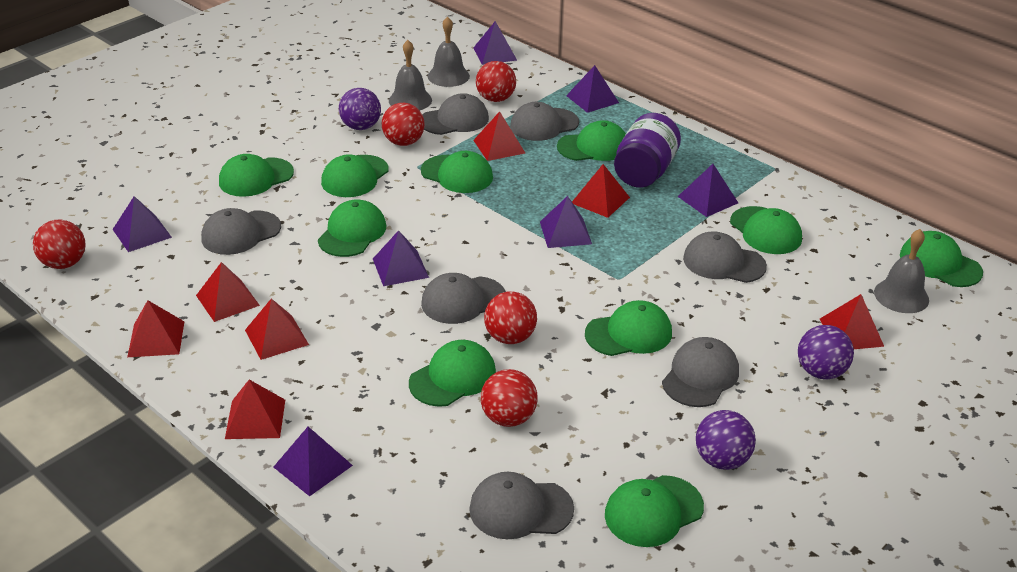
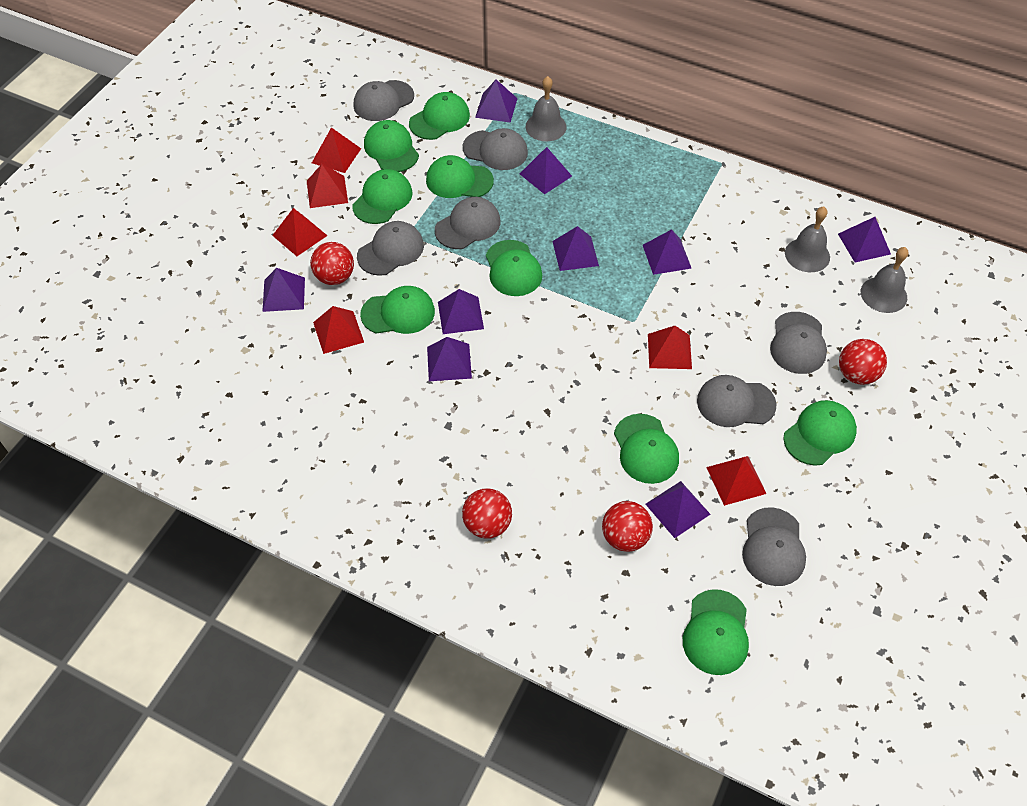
green cap: 10 -> 9
purple ball: 3 -> 0
purple jar: 1 -> 0
purple pyramid: 7 -> 9
red ball: 5 -> 4
red pyramid: 7 -> 6

